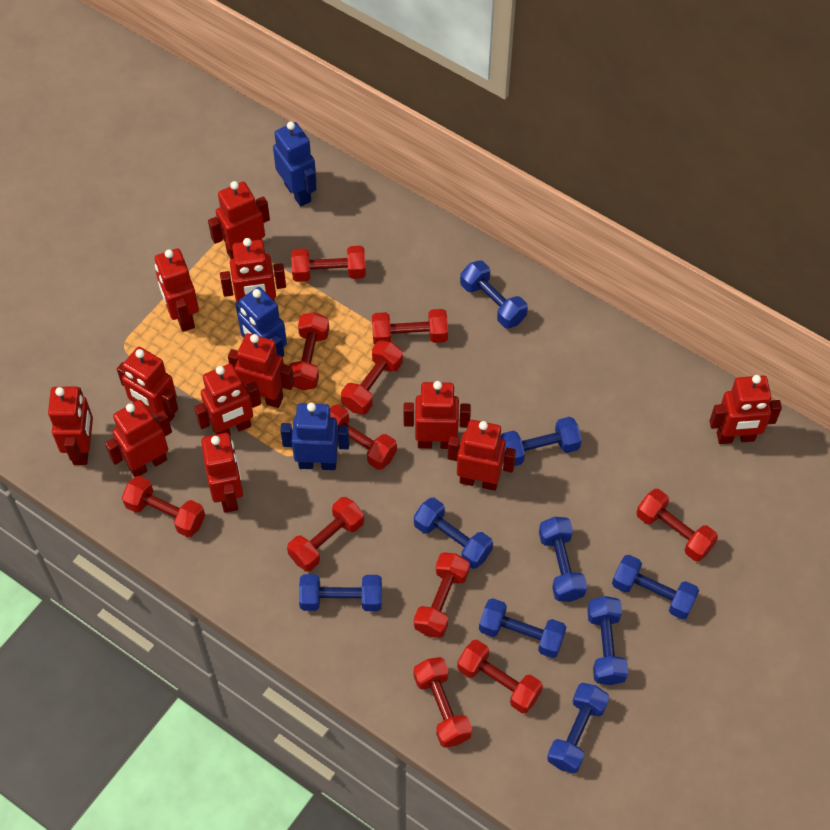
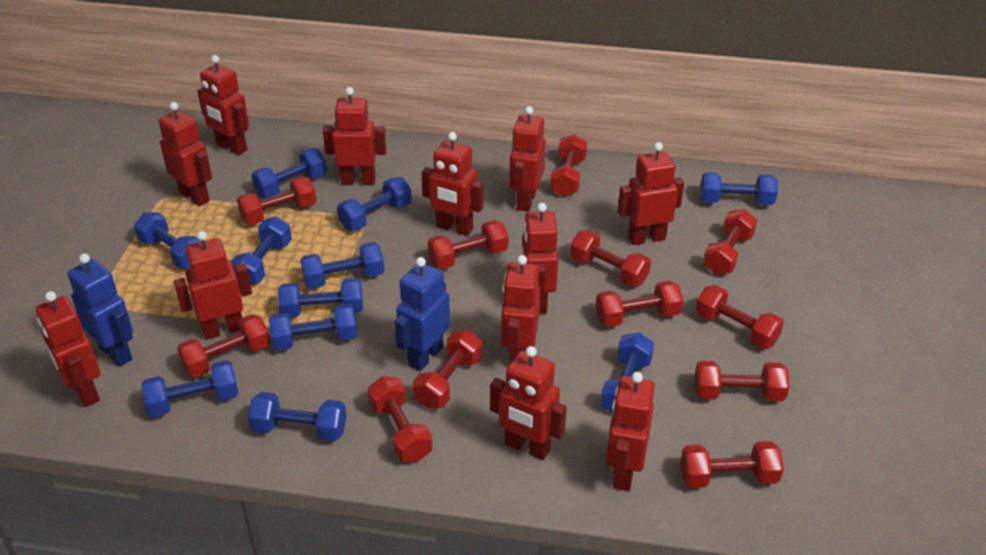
blue dumbbell: 9 -> 11
blue robot: 3 -> 2
red dumbbell: 11 -> 12

